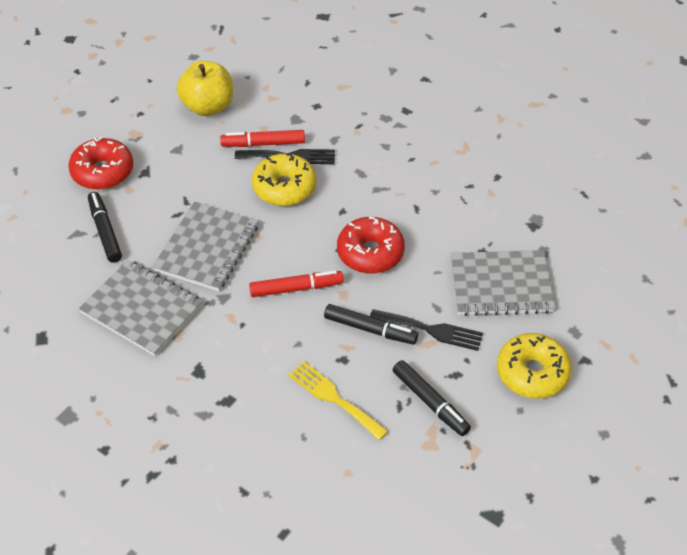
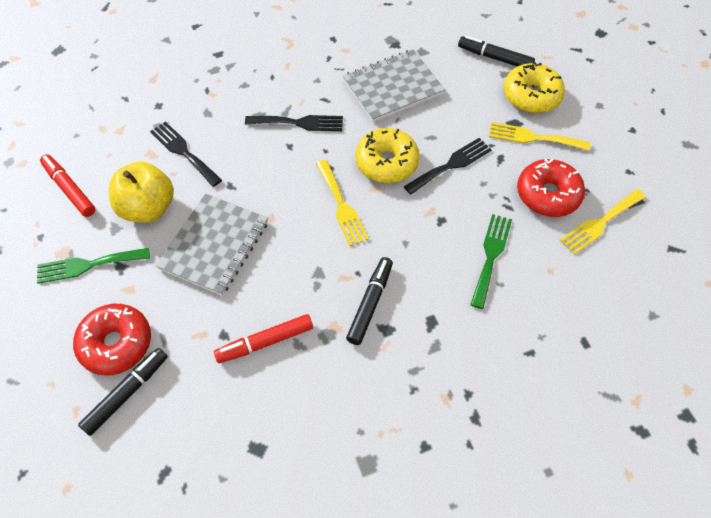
black fork: 2 -> 3
green fork: 0 -> 2
grey notebook: 3 -> 2
yellow fork: 1 -> 3

